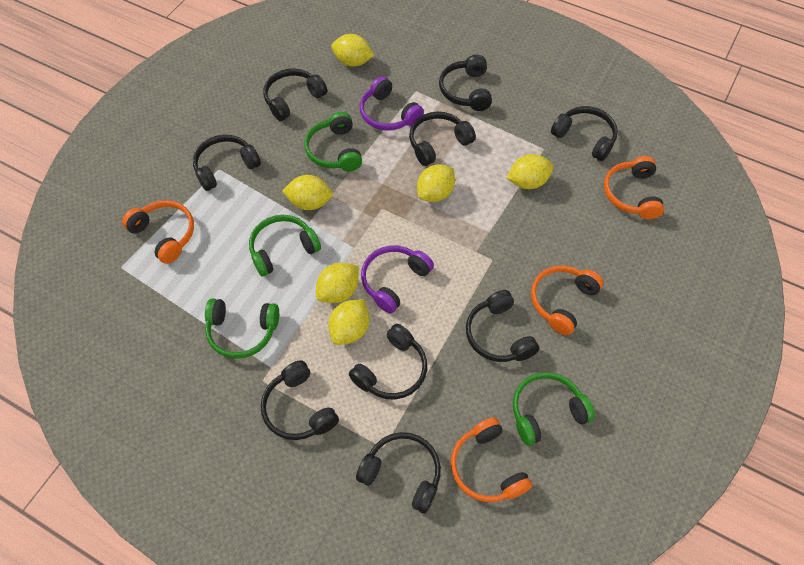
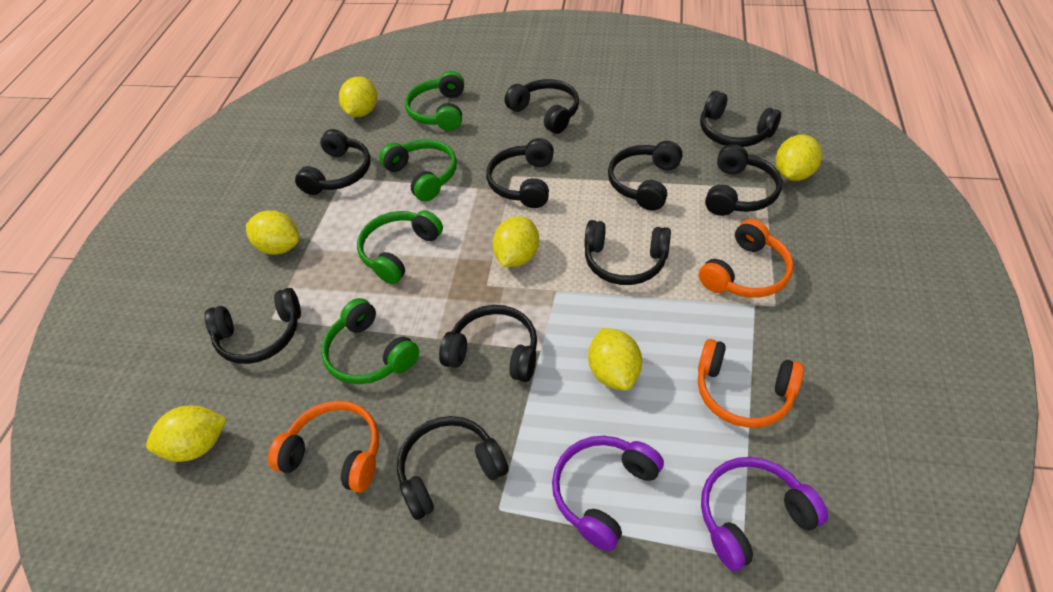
black headphones: 9 -> 10
orange headphones: 4 -> 3

